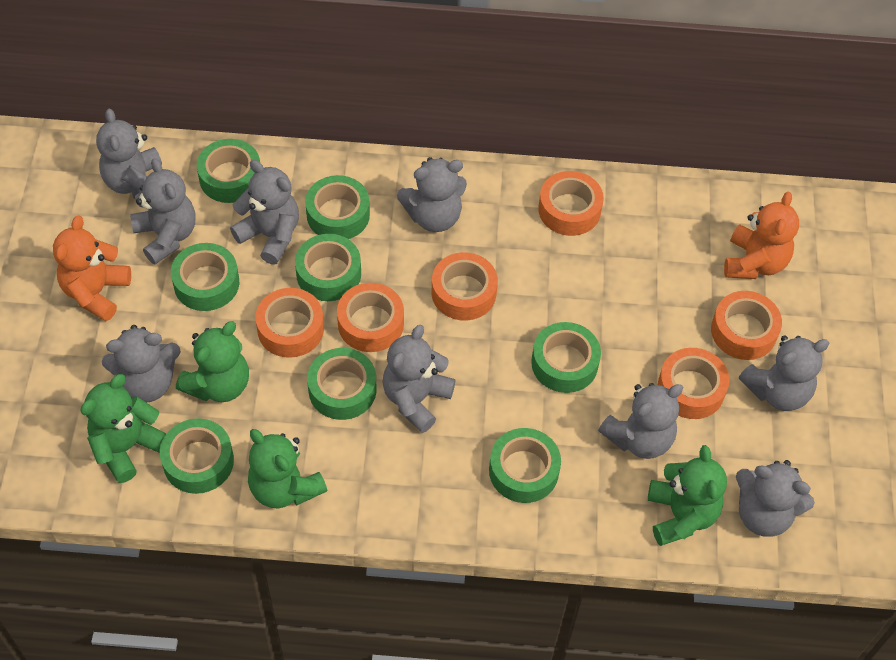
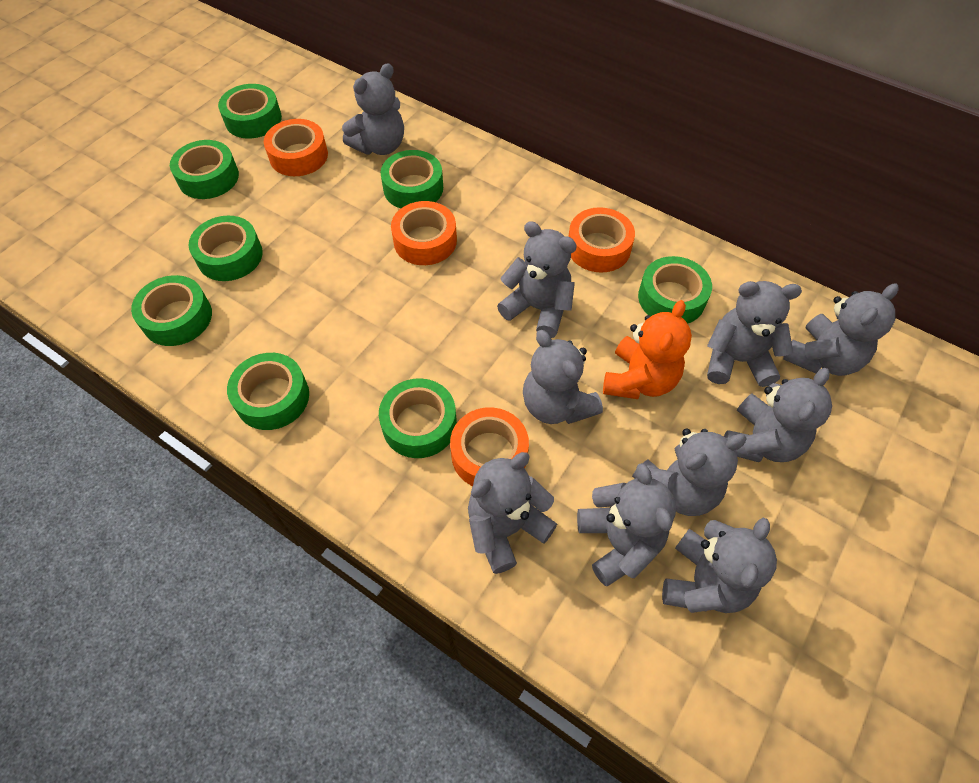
green teddy bear: 4 -> 0
grey teddy bear: 9 -> 10
orange tape: 6 -> 4
orange teddy bear: 2 -> 1

